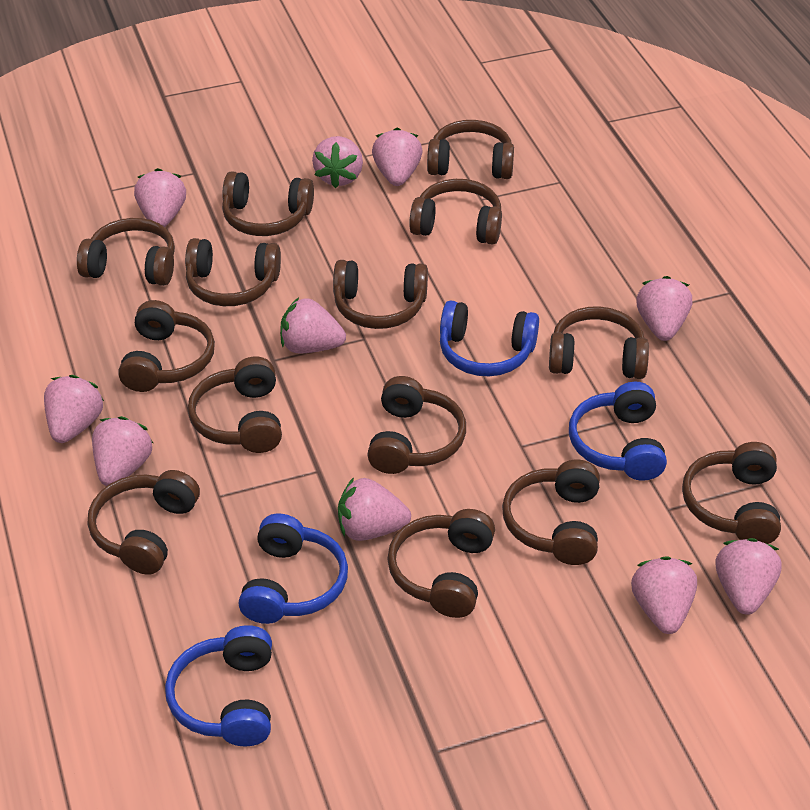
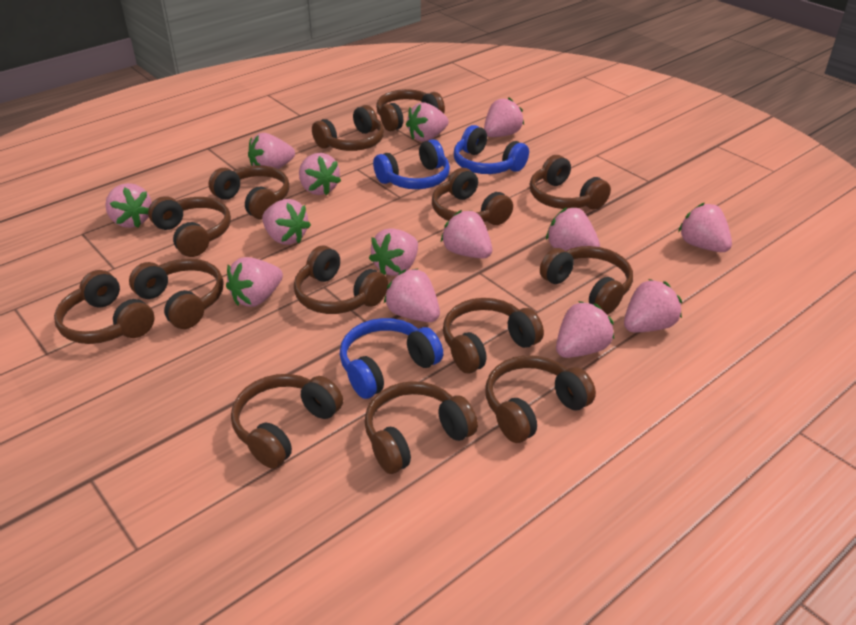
blue headphones: 4 -> 3
pink strawberry: 10 -> 14

